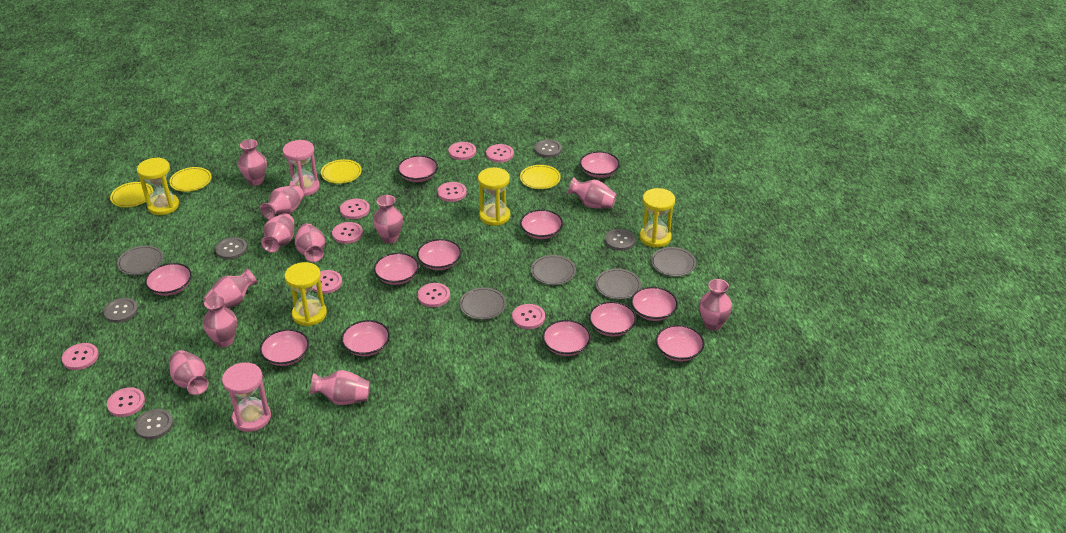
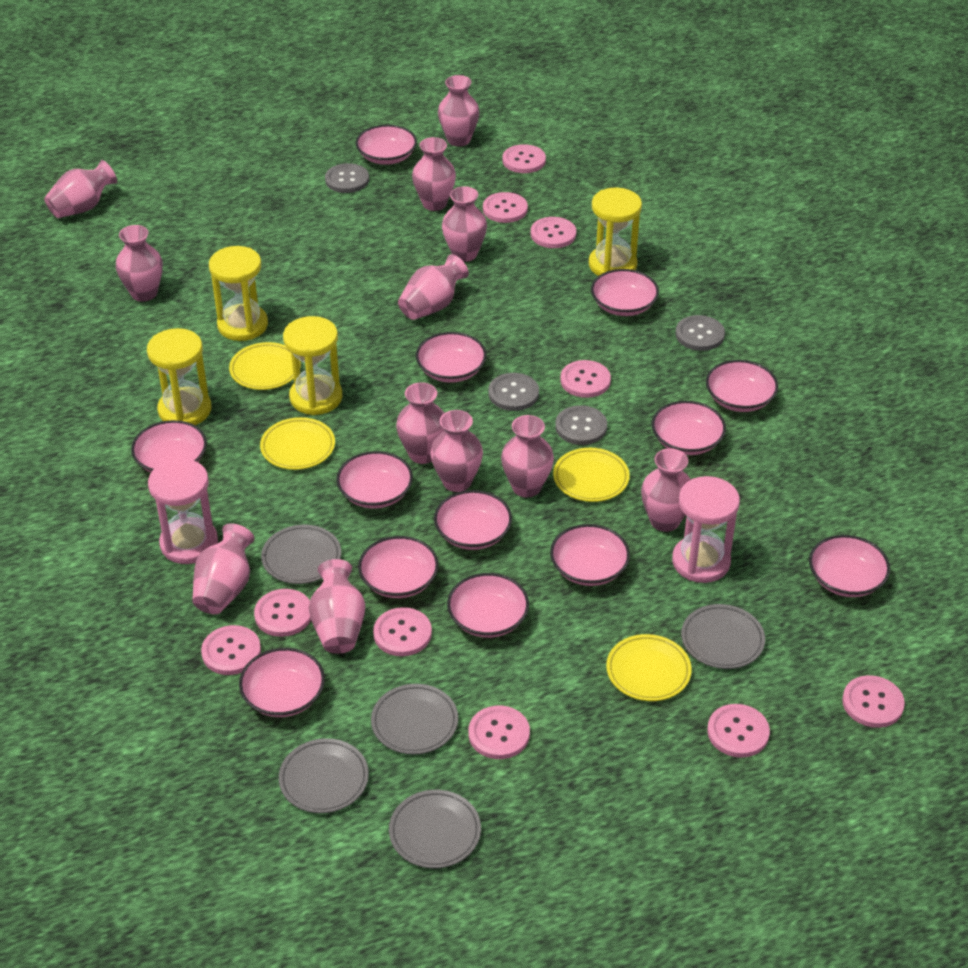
grey button: 5 -> 4
pink bowl: 12 -> 13
pink vase: 11 -> 12

